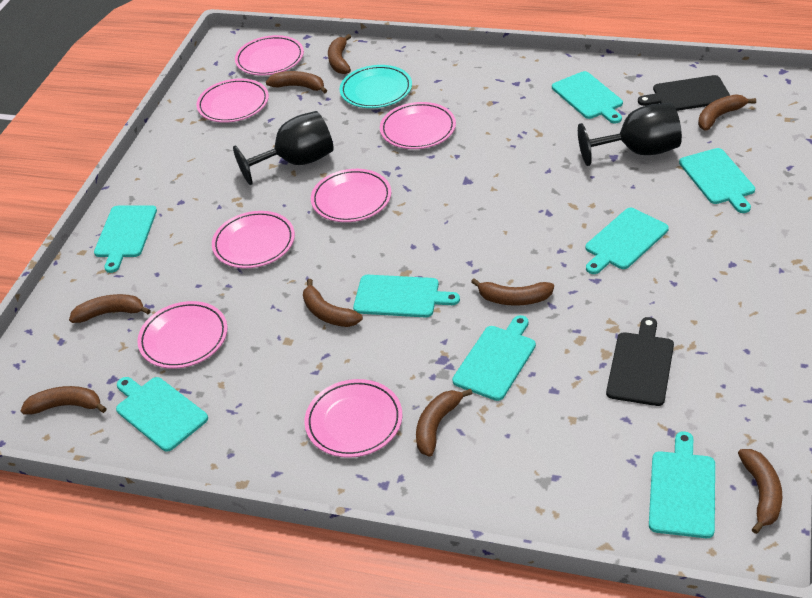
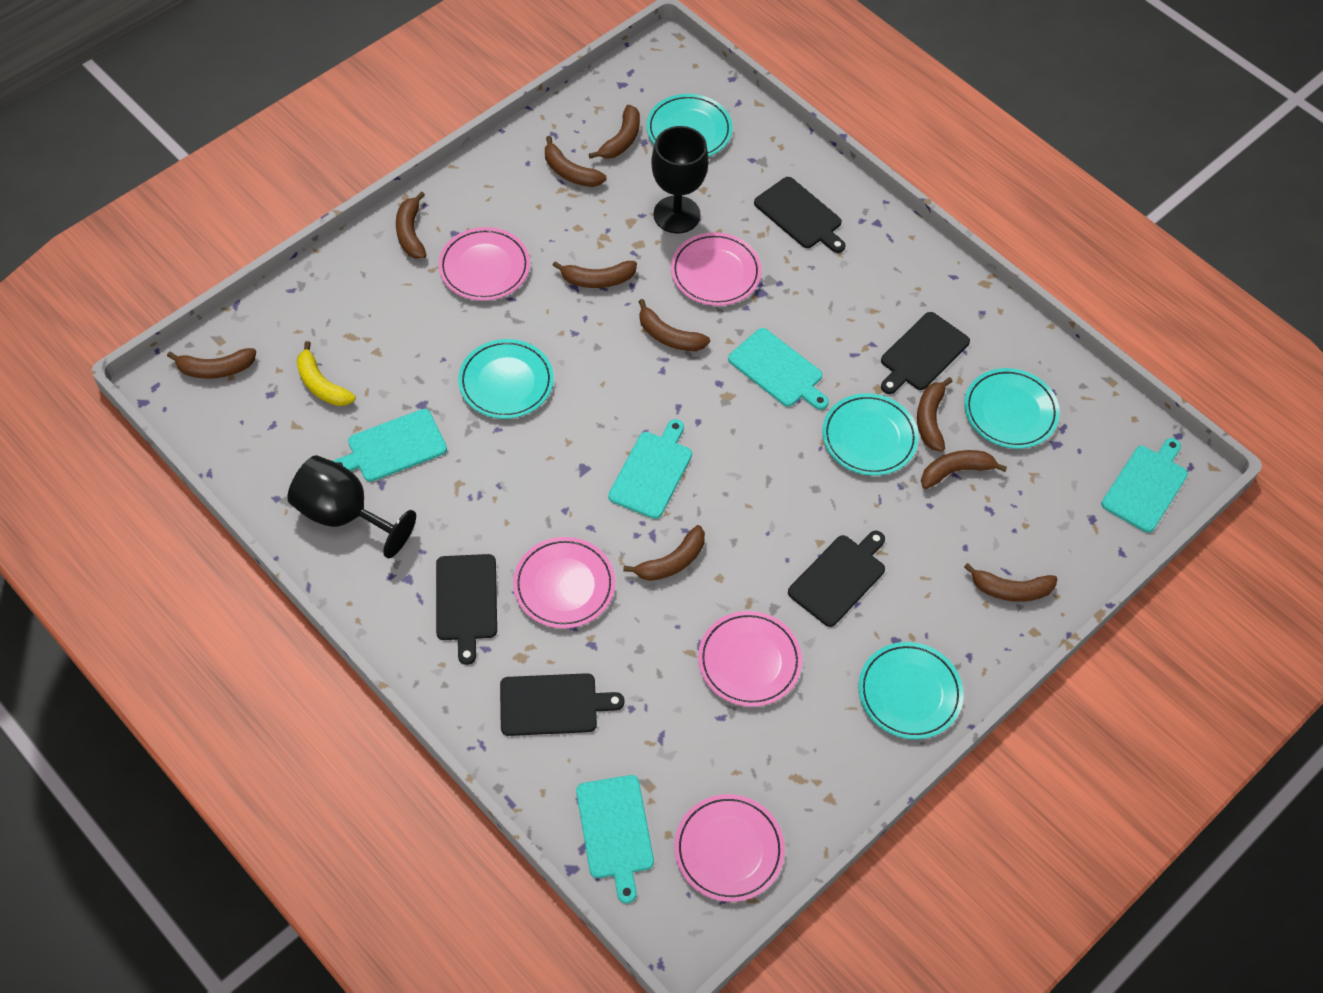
black cutting board: 2 -> 5
brown banana: 9 -> 10
pink plate: 7 -> 5
turquoise cutting board: 8 -> 5
turquoise plate: 1 -> 5
yellow banana: 0 -> 1

